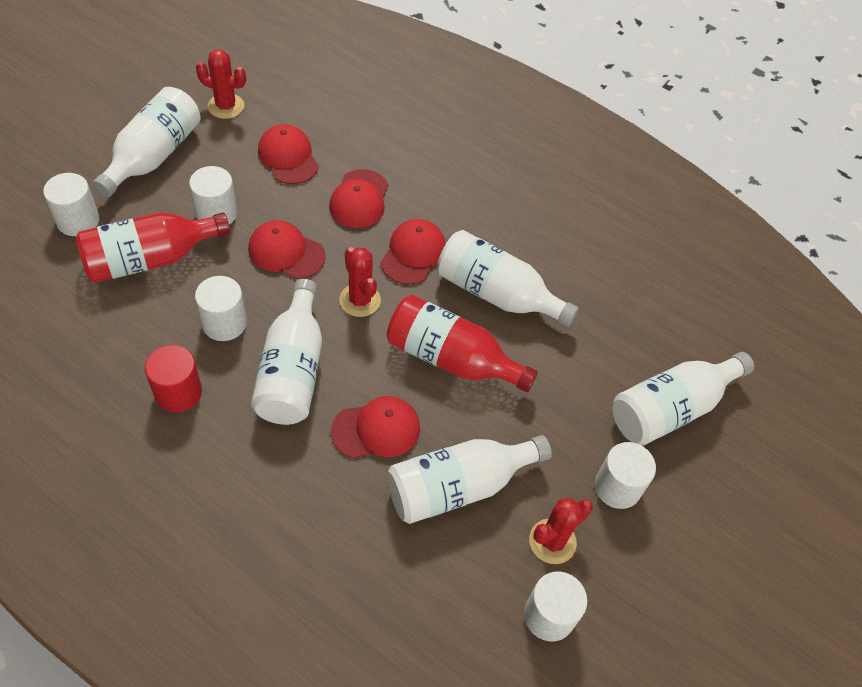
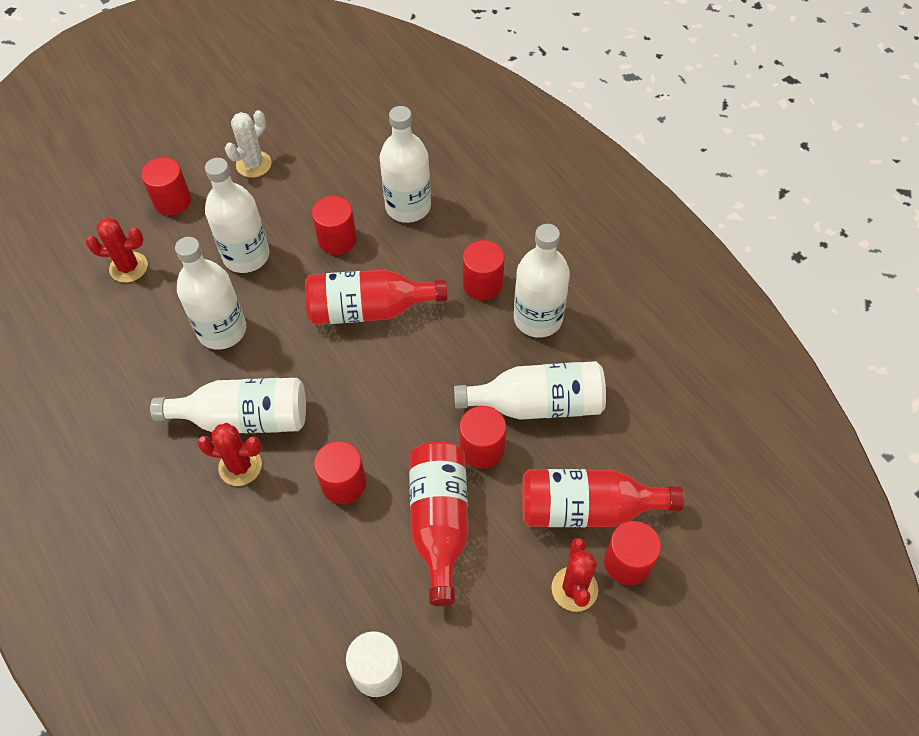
red bottle: 2 -> 3
red cap: 5 -> 0
red cylinder: 1 -> 6
white bottle: 5 -> 6
white cactus: 0 -> 1
white cylinder: 5 -> 1

